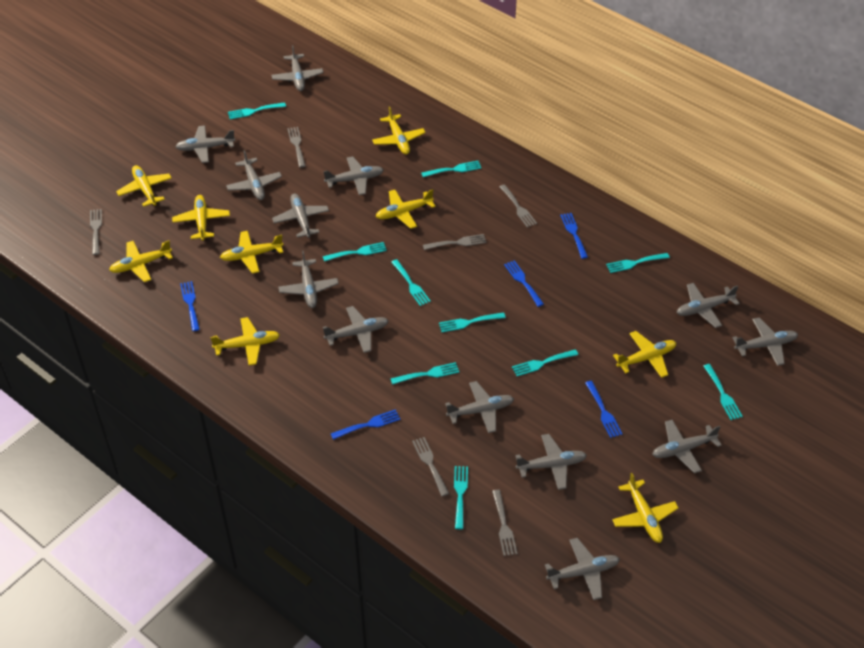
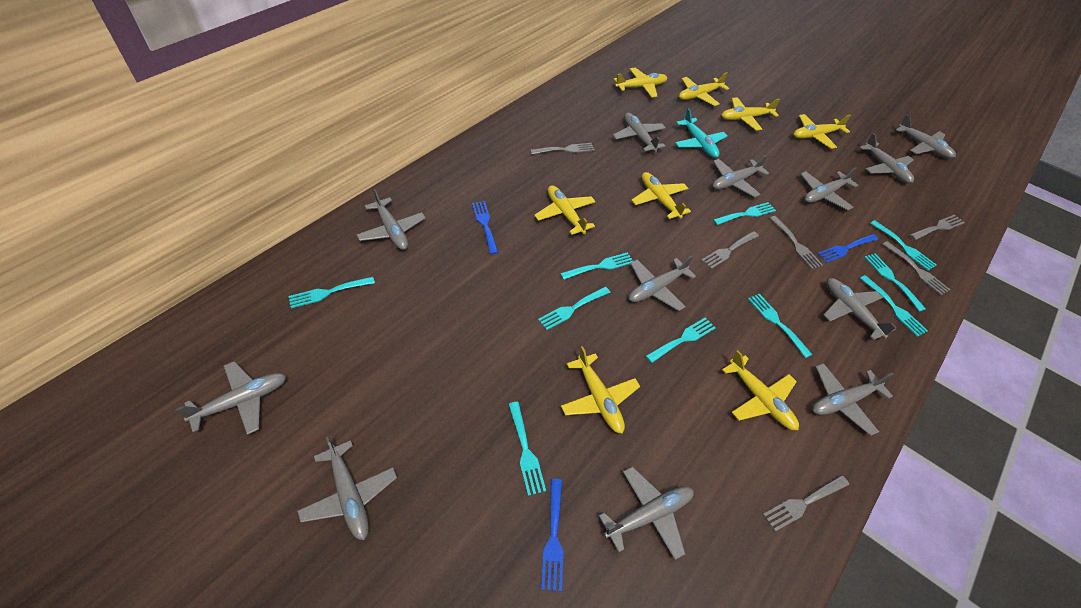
blue fork: 5 -> 3
grey plane: 13 -> 12
turquoise plane: 0 -> 1
yellow plane: 9 -> 8

